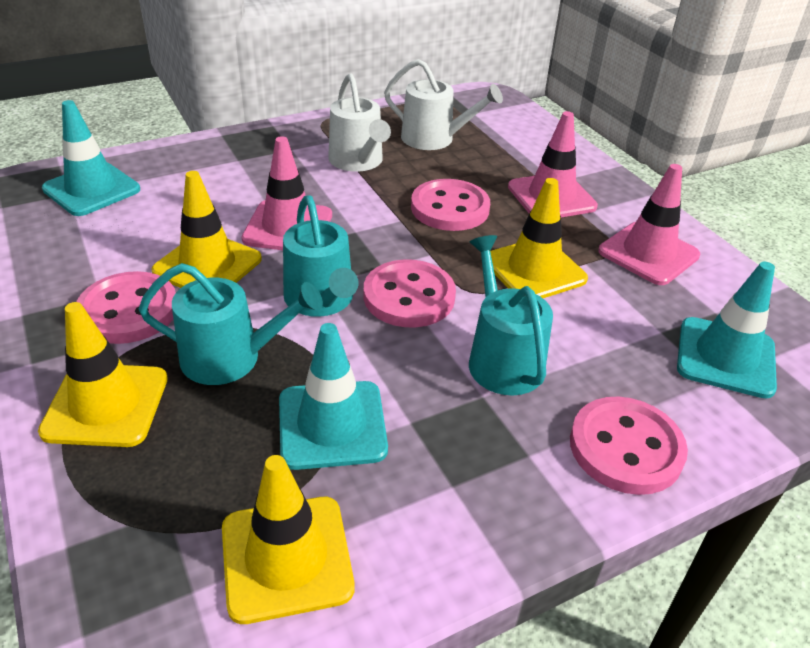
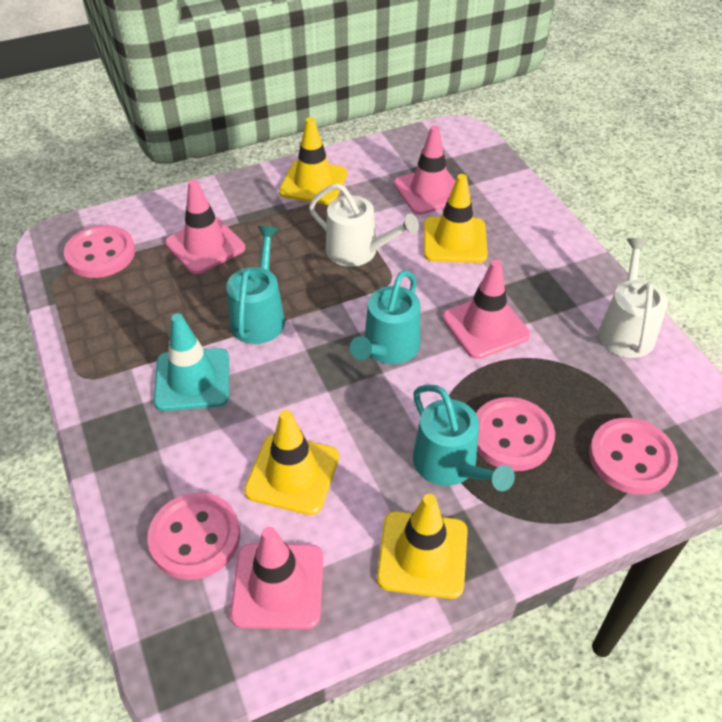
pink traffic cone: 3 -> 4
turquoise traffic cone: 3 -> 1

